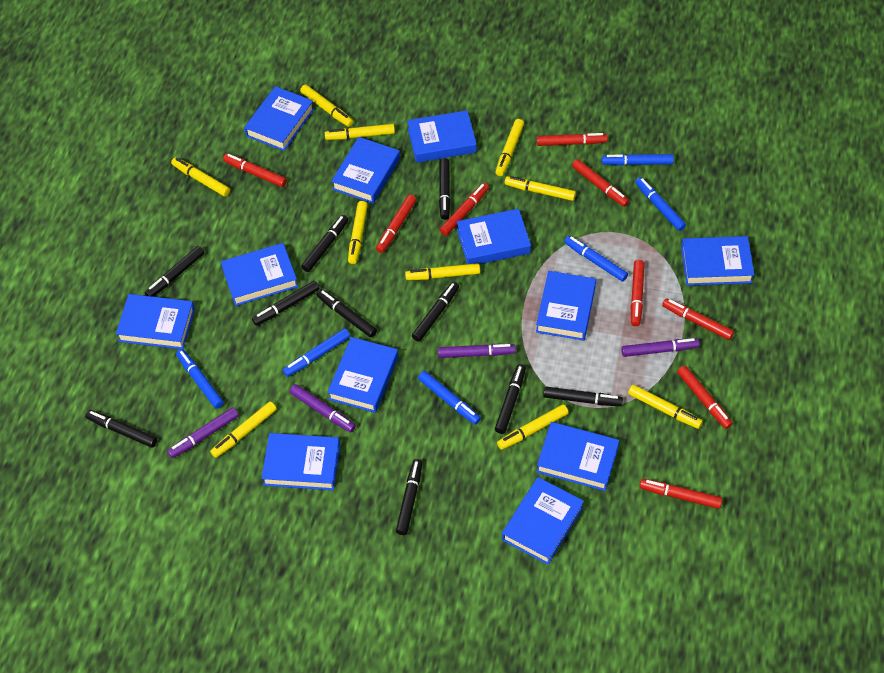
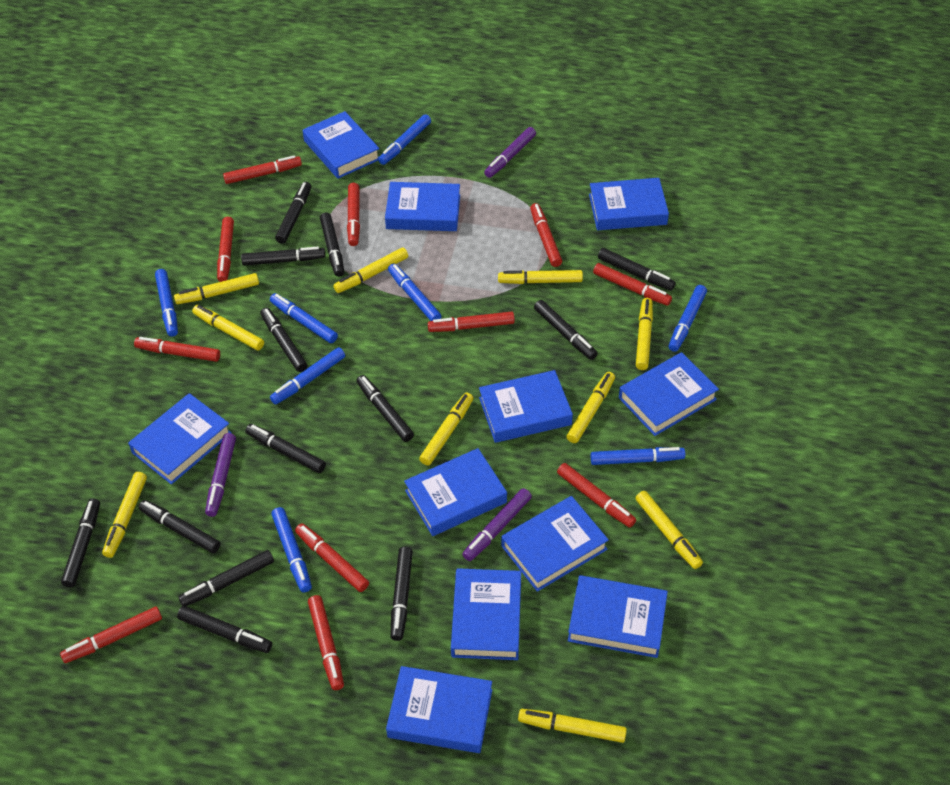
black marker: 10 -> 13
blue book: 12 -> 11
blue marker: 6 -> 8
purple marker: 4 -> 3
red marker: 9 -> 11

